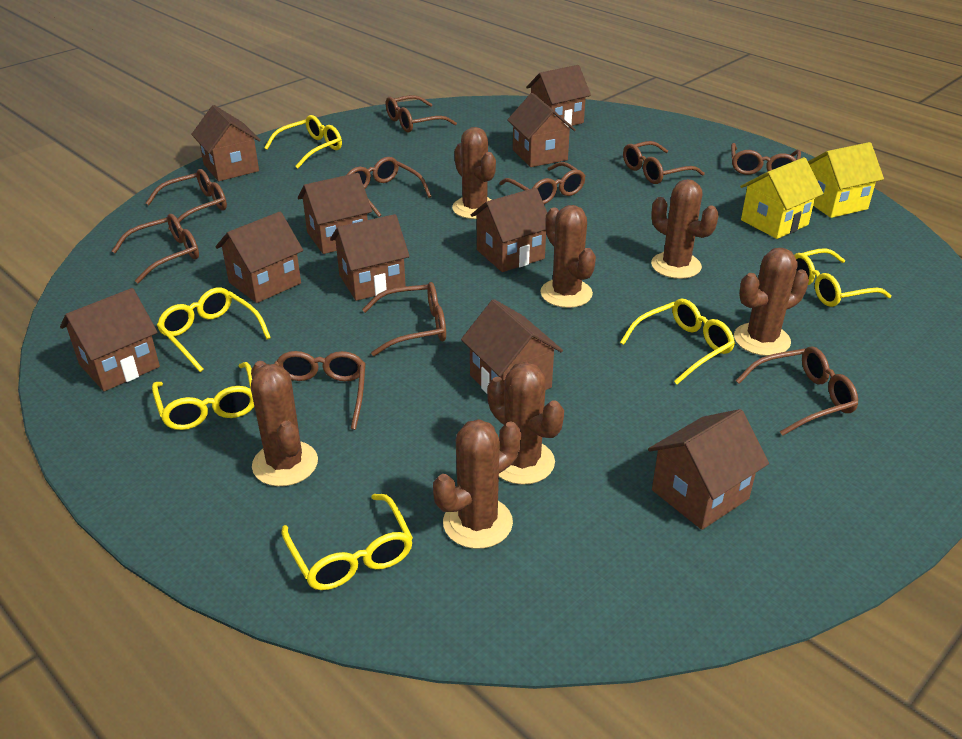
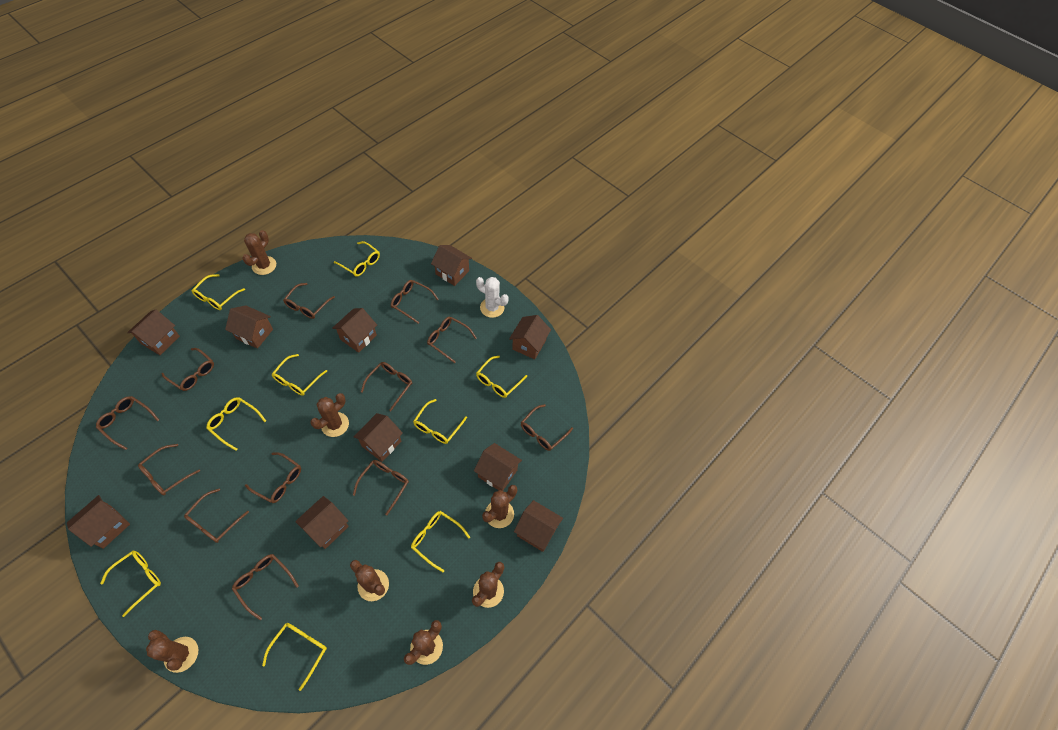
brown glasses: 10 -> 12
white cactus: 0 -> 1
yellow glasses: 6 -> 9
yellow house: 2 -> 0

